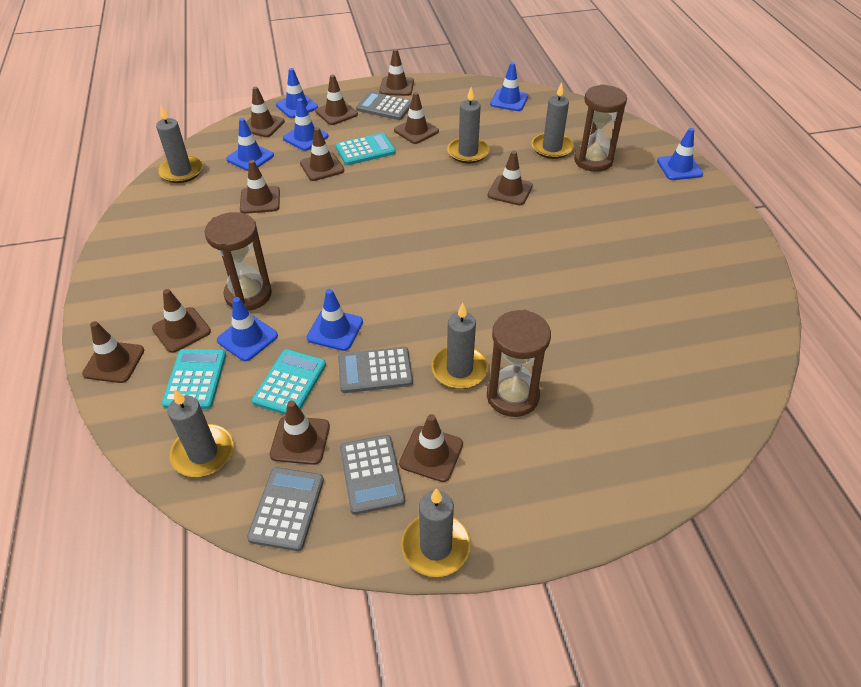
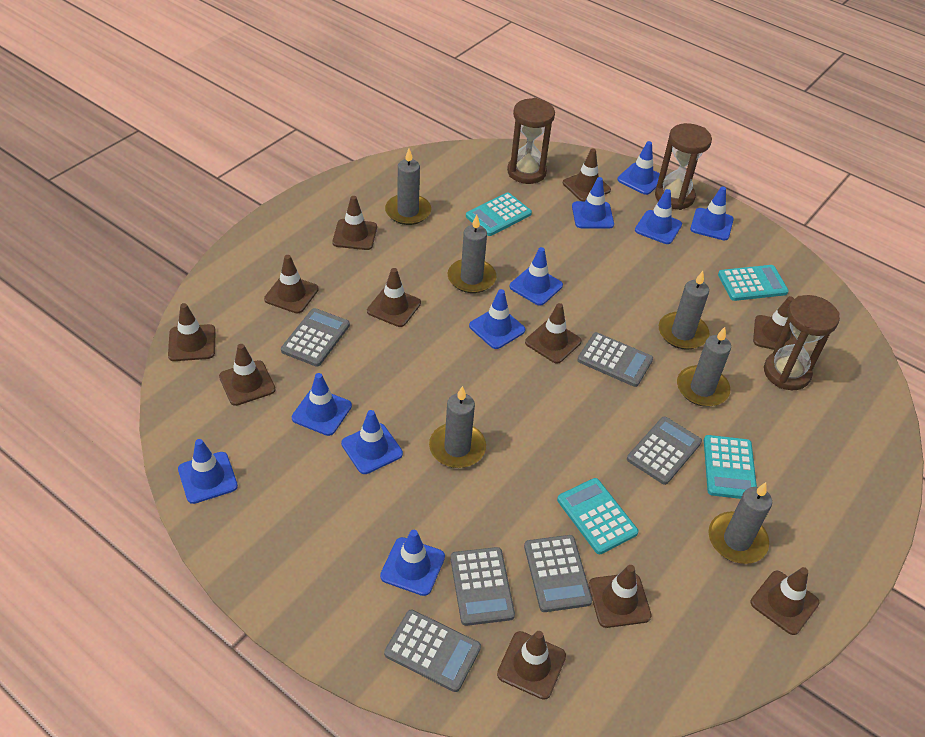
blue traffic cone: 7 -> 10
grey calculator: 4 -> 6
turquoise calculator: 3 -> 4

